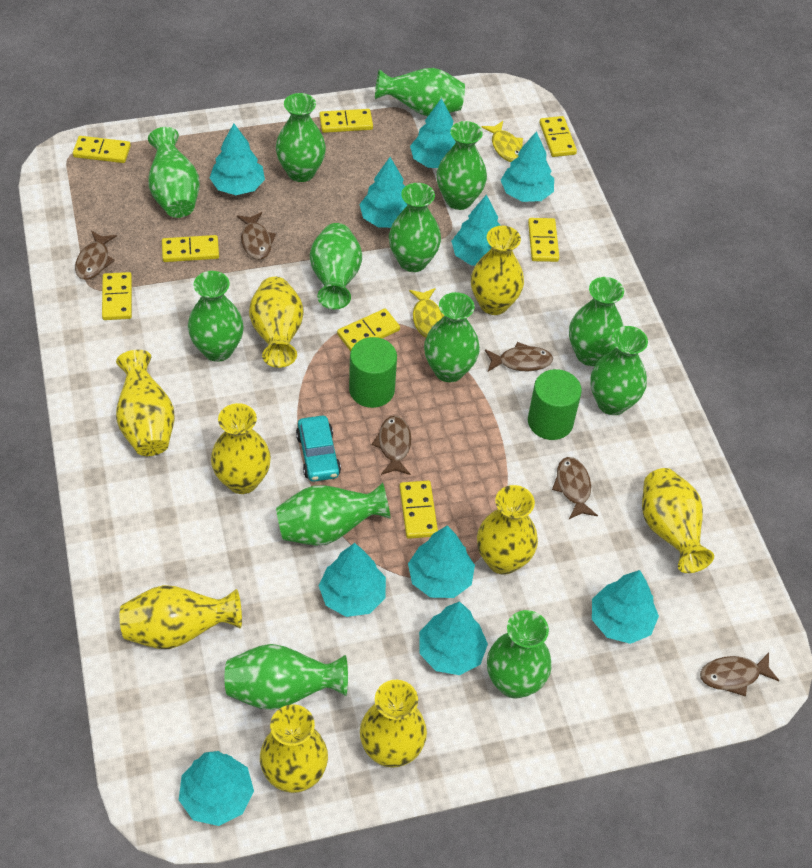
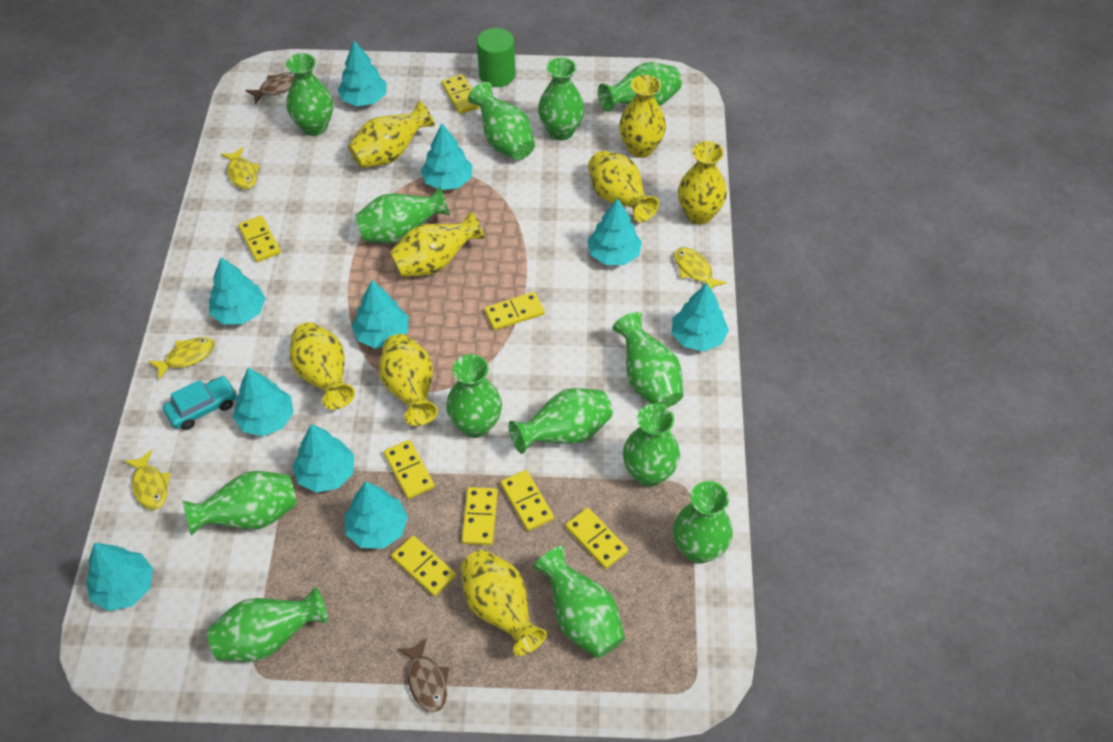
brown fish: 6 -> 2
green cylinder: 2 -> 1
yellow fish: 2 -> 4
yellow vase: 9 -> 8

